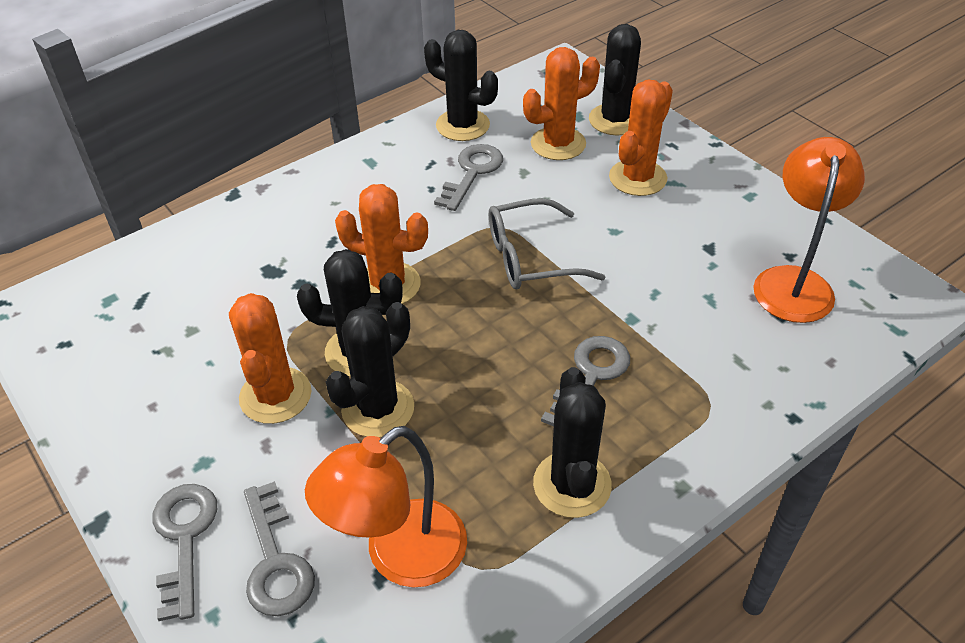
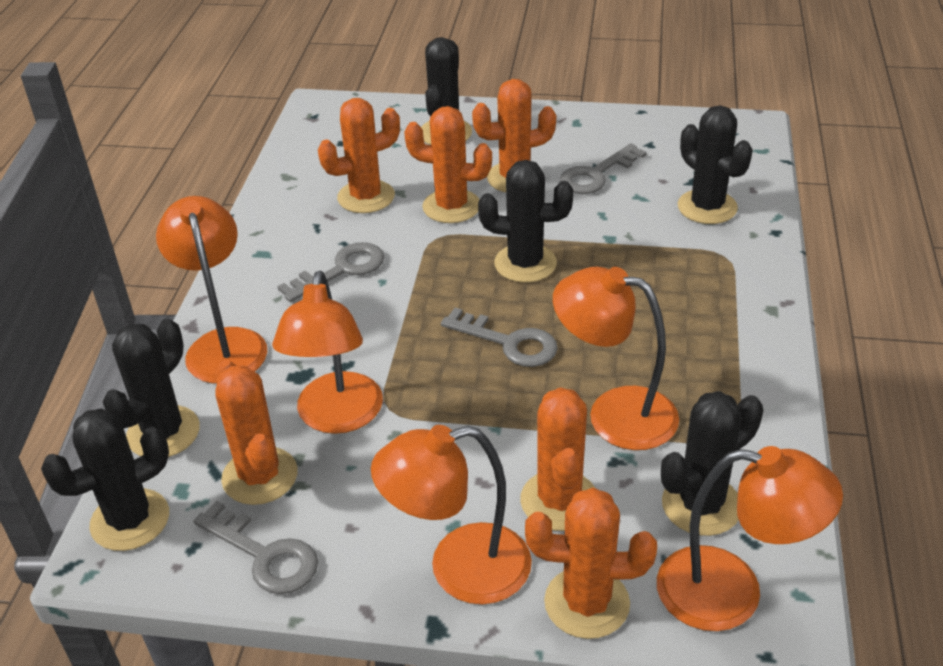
black cactus: 5 -> 6
grey glasses: 1 -> 0
orange cactus: 4 -> 6
orange lamp: 2 -> 5

